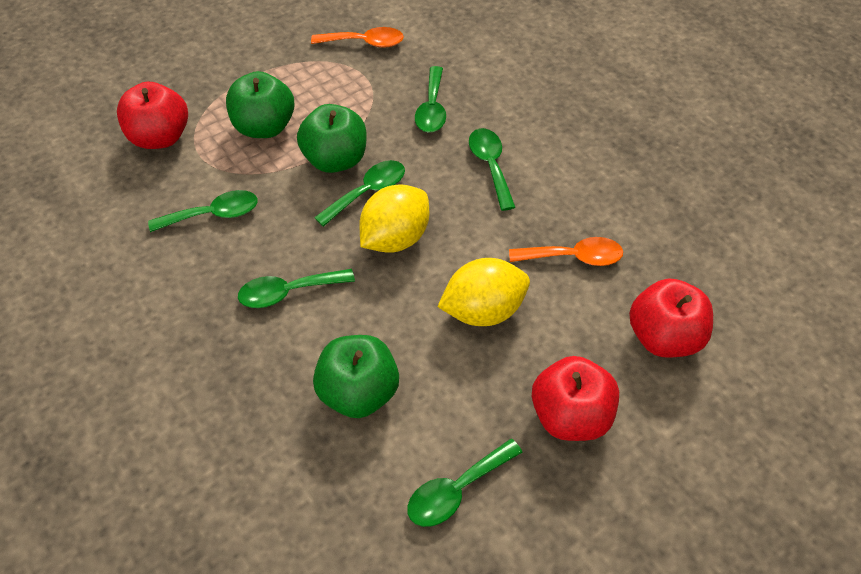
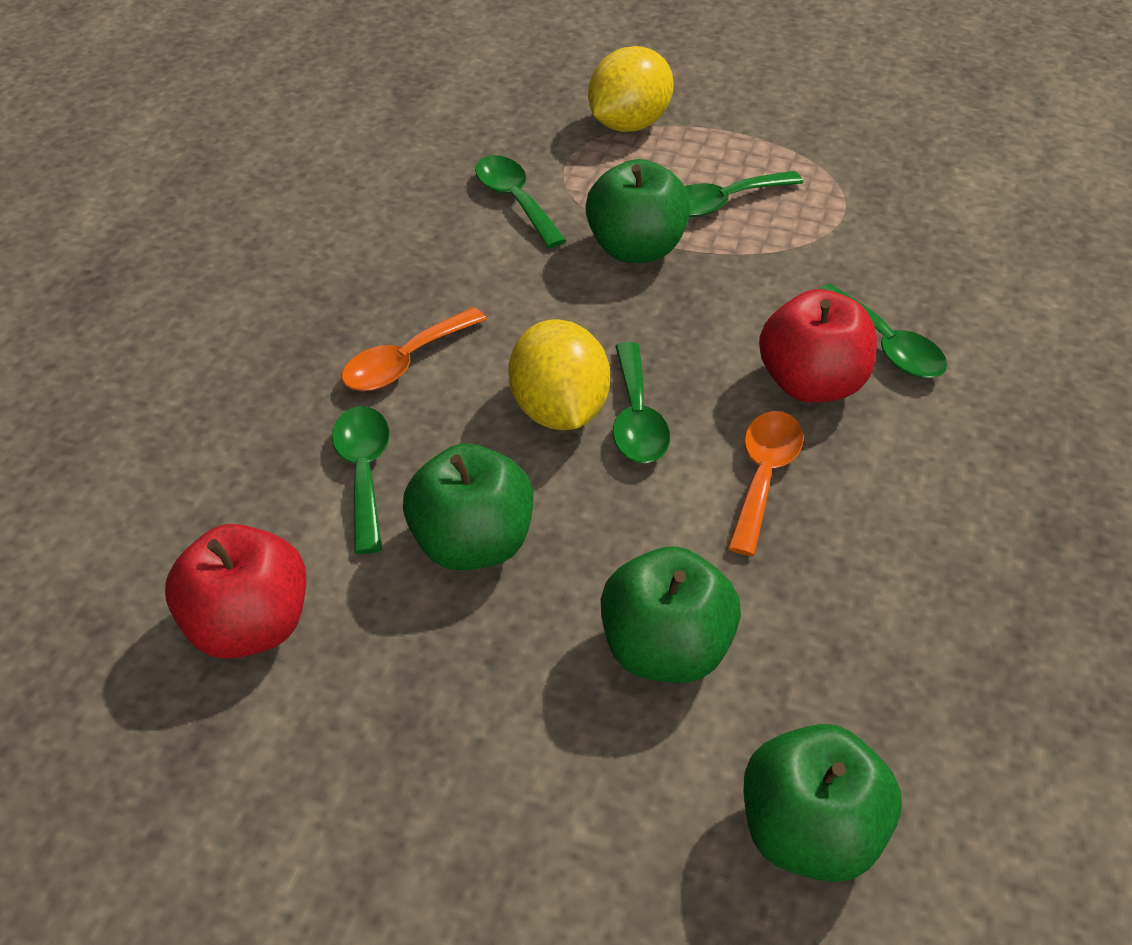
green apple: 3 -> 4
green spoon: 6 -> 5
red apple: 3 -> 2

